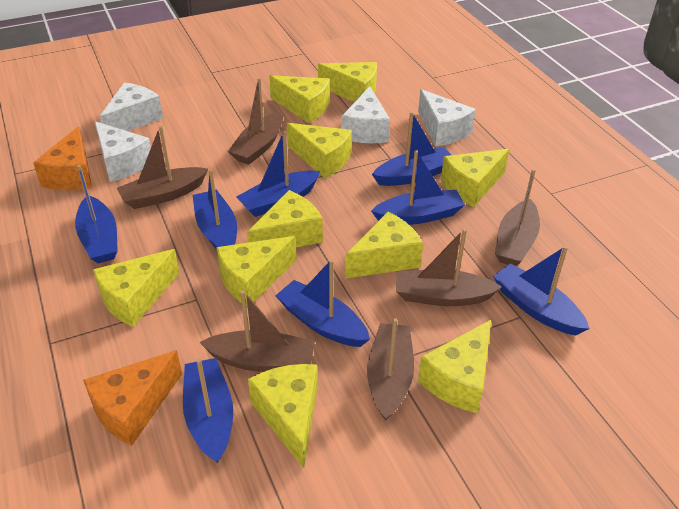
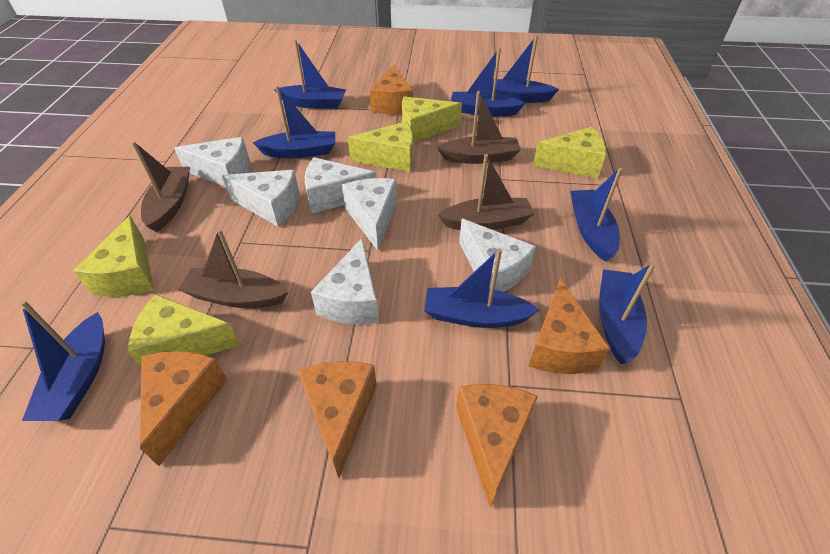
brown boat: 6 -> 4
orange cheese: 2 -> 5
white cheese: 4 -> 6
yellow cheese: 10 -> 5

